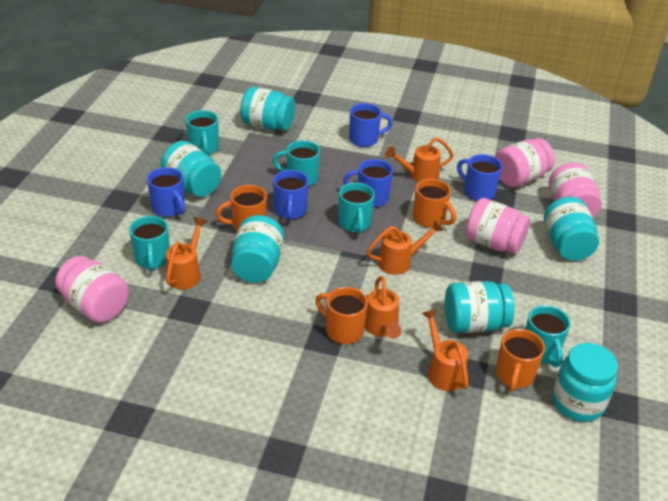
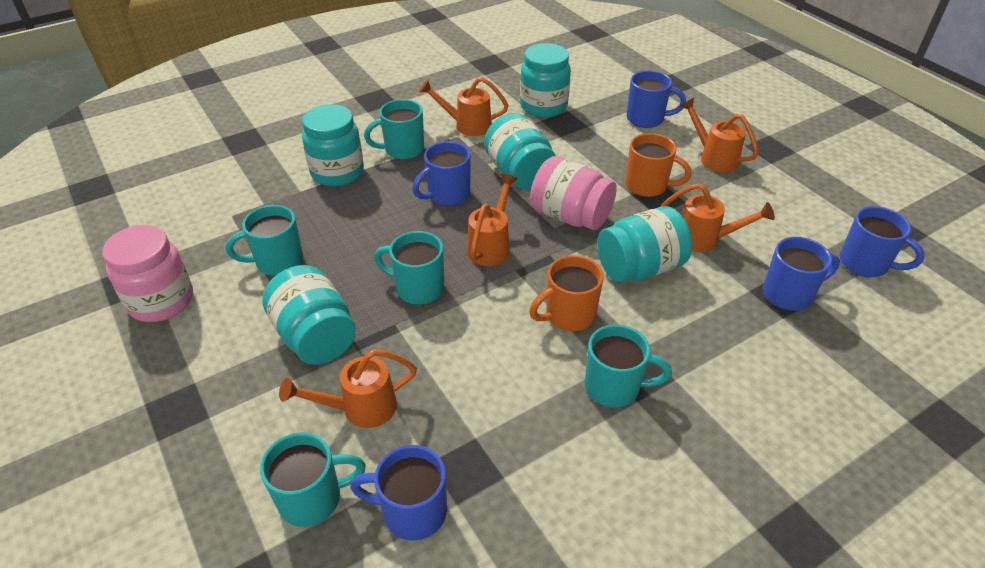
orange mug: 4 -> 2
pink jar: 4 -> 2
turquoise jar: 6 -> 5

